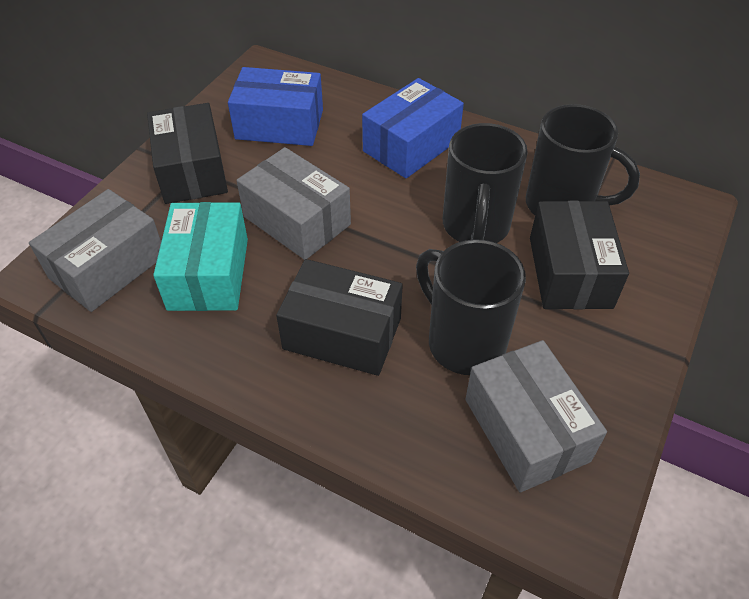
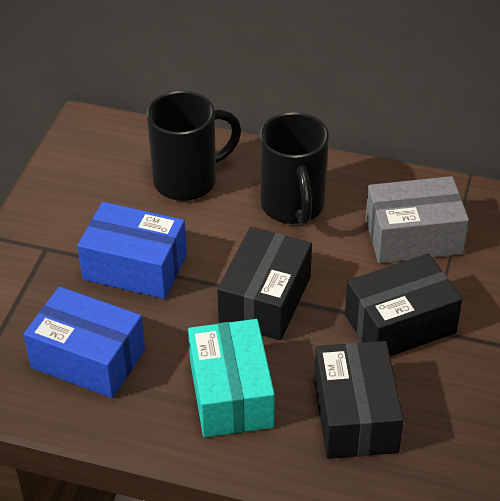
black mug: 3 -> 2
grey box: 3 -> 1

